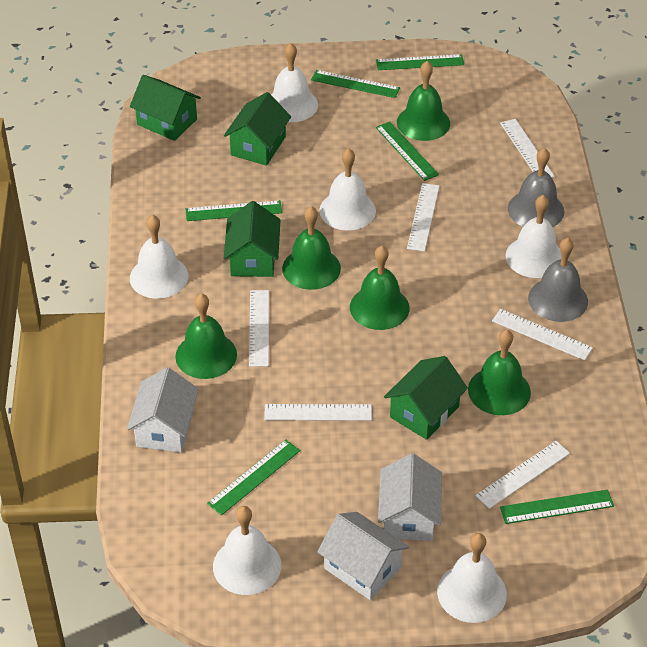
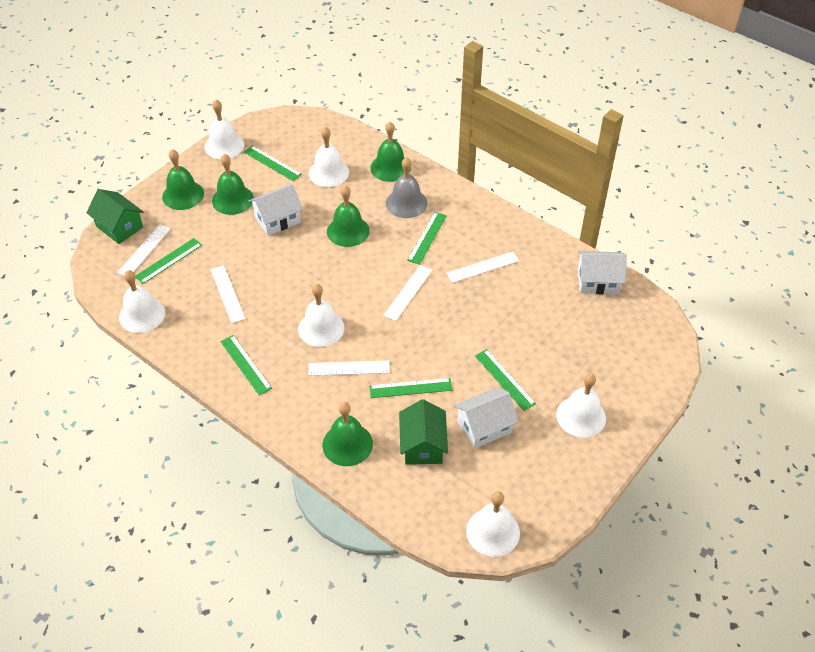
green house: 4 -> 2
grey bell: 2 -> 1
white ruler: 6 -> 5

